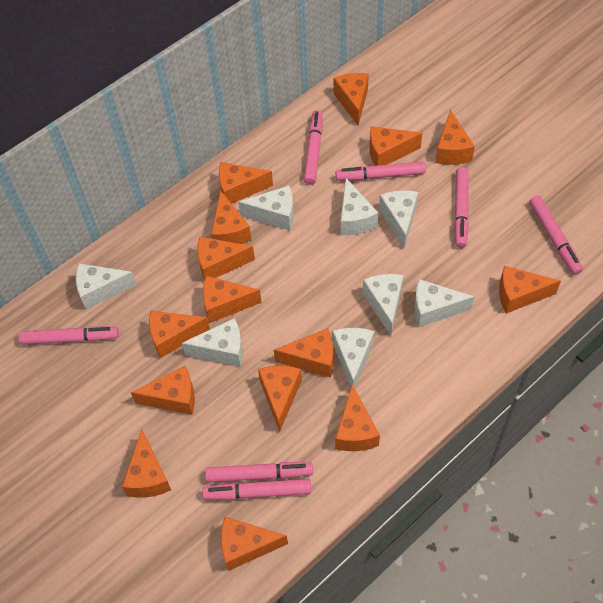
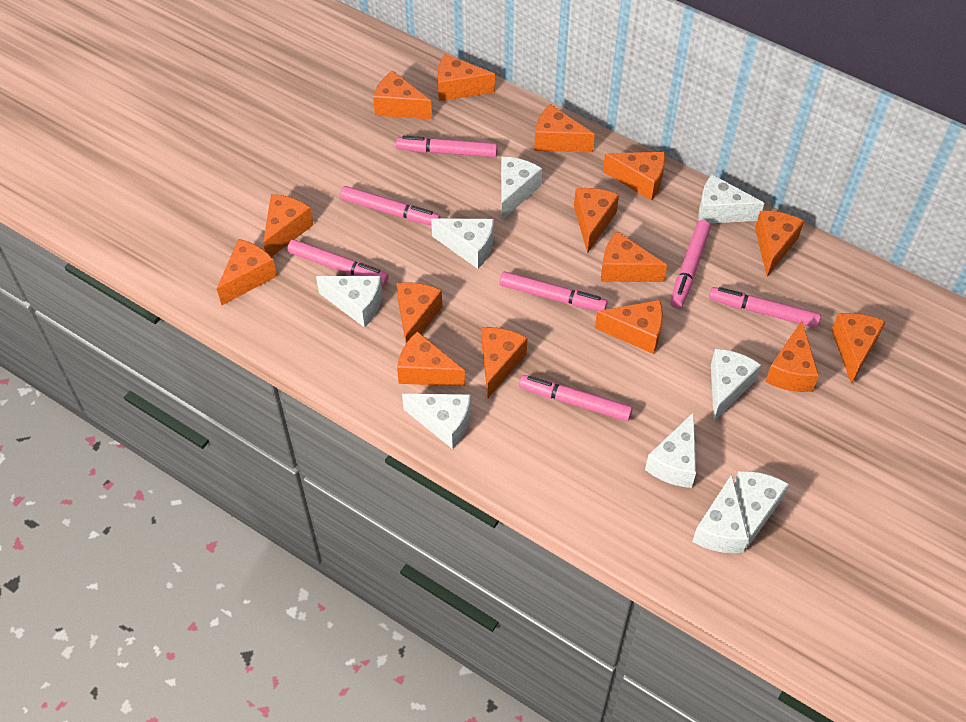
white cheese: 8 -> 9

